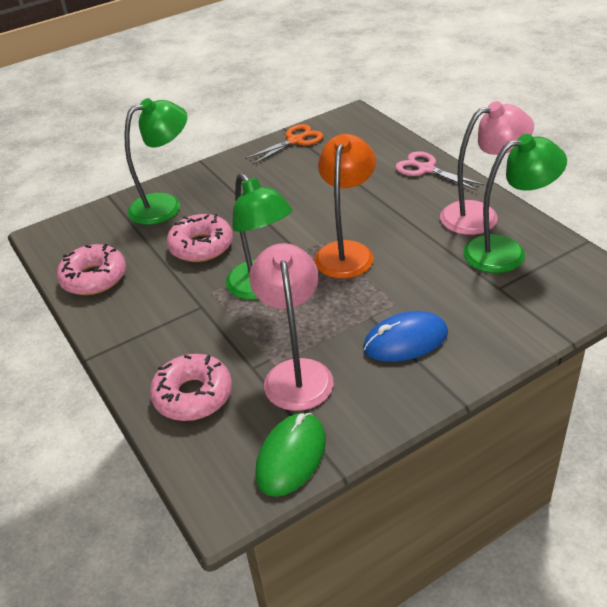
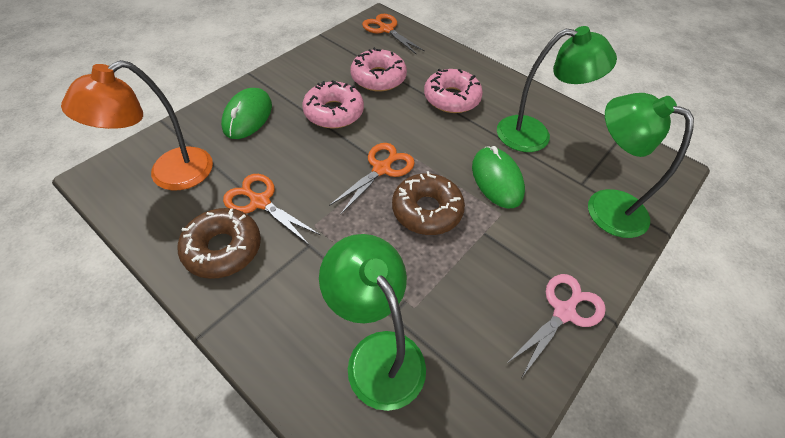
blue mouse: 1 -> 0
brown donut: 0 -> 2
green mouse: 1 -> 2
orange scissors: 1 -> 3
pink lamp: 2 -> 0

